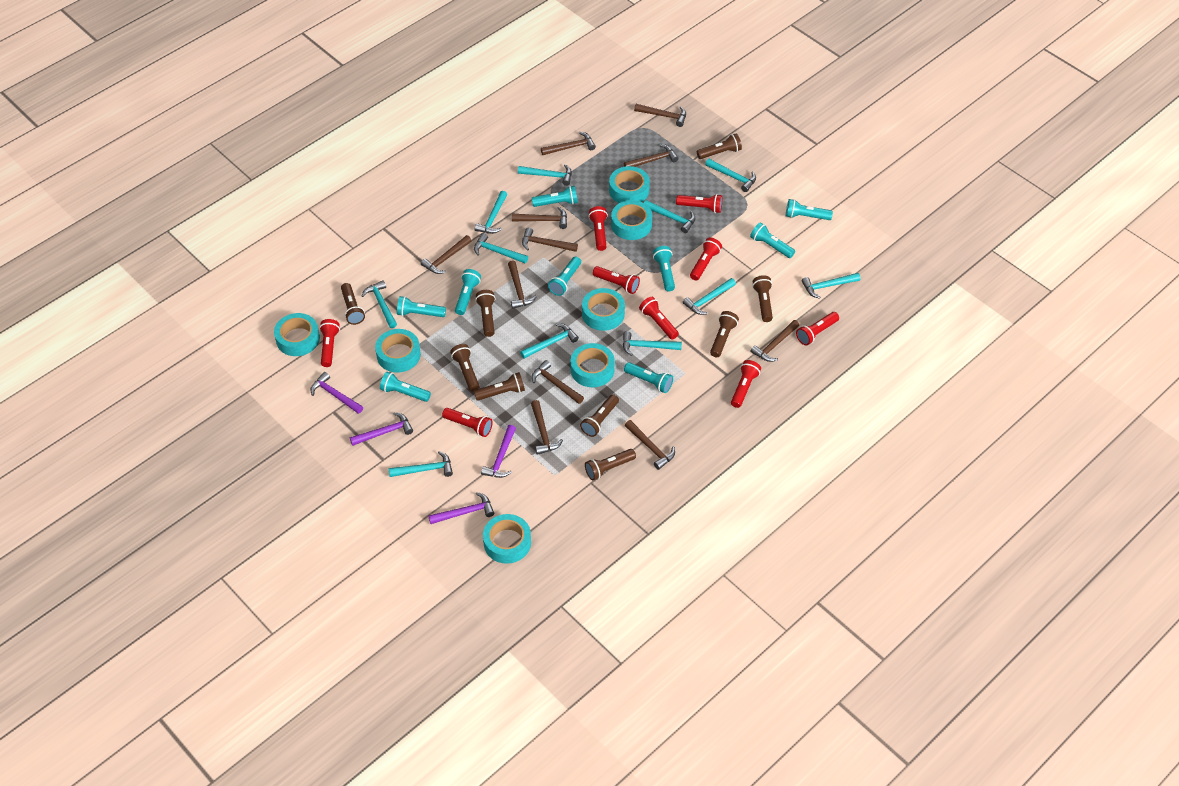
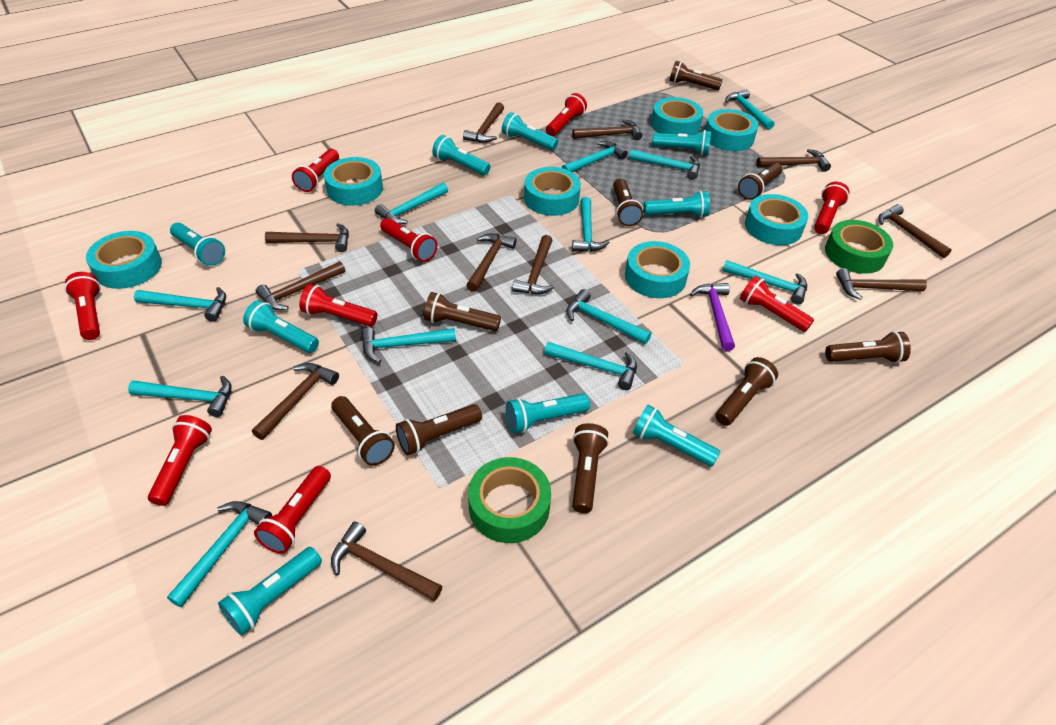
green tape: 0 -> 2
purple hammer: 4 -> 1
turquoise hammer: 11 -> 12

